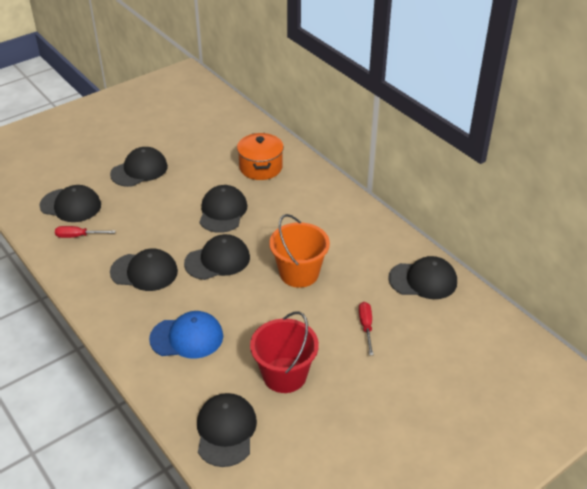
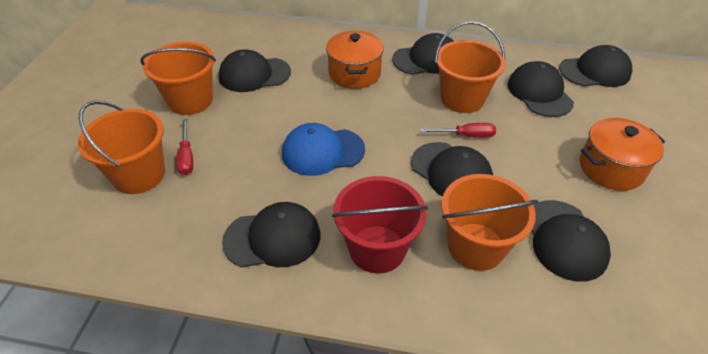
orange bucket: 1 -> 4
orange pot: 1 -> 2

